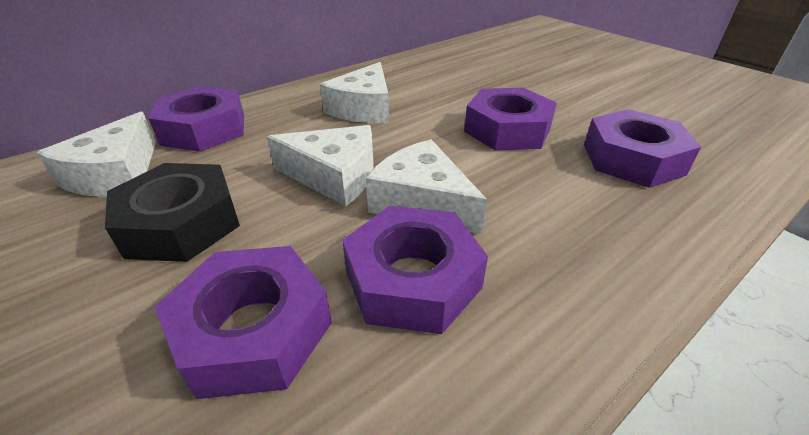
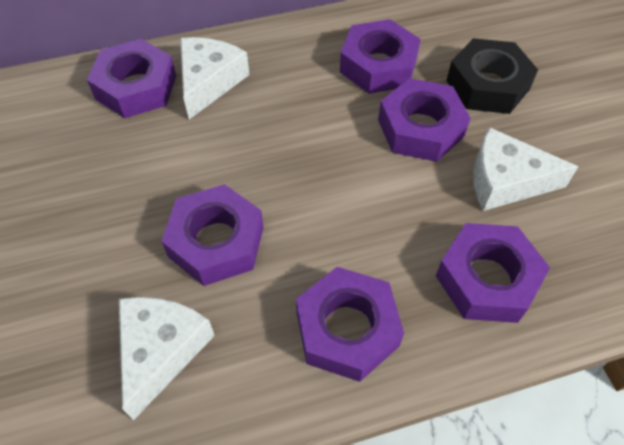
purple nut: 5 -> 6
white cheese: 4 -> 3

